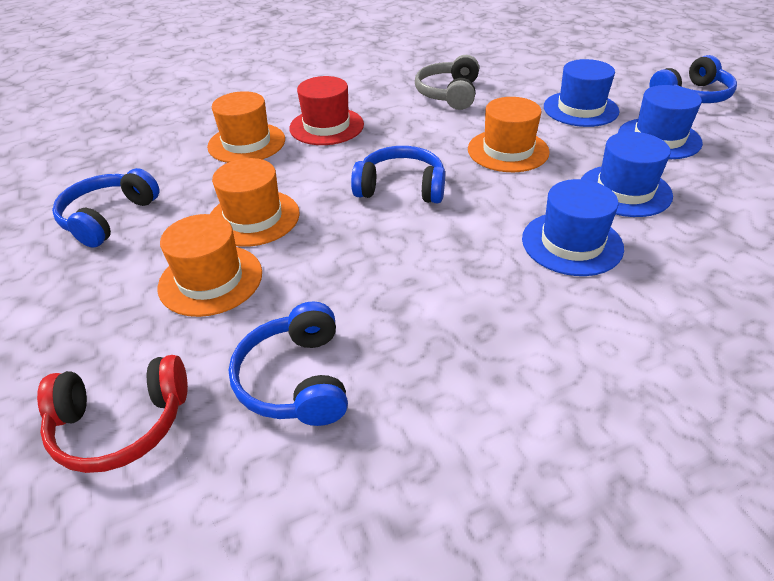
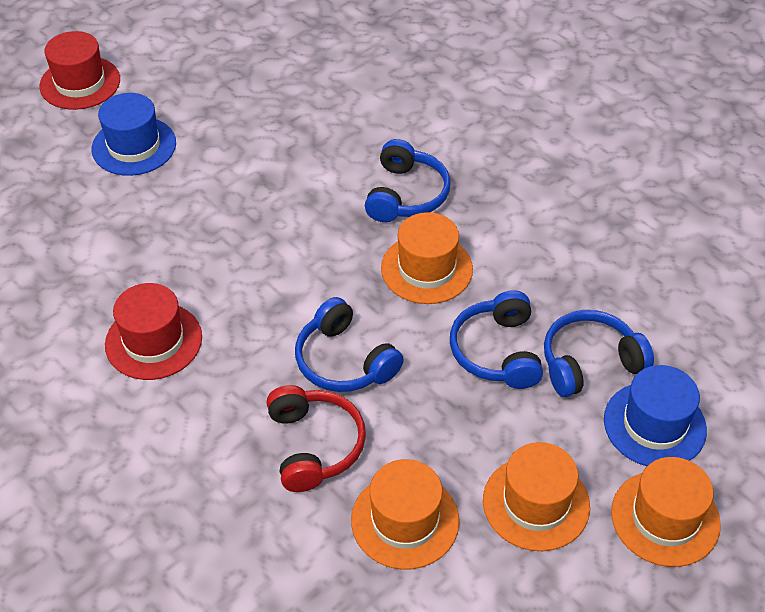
blue hat: 4 -> 2
grey headphones: 1 -> 0
red hat: 1 -> 2

